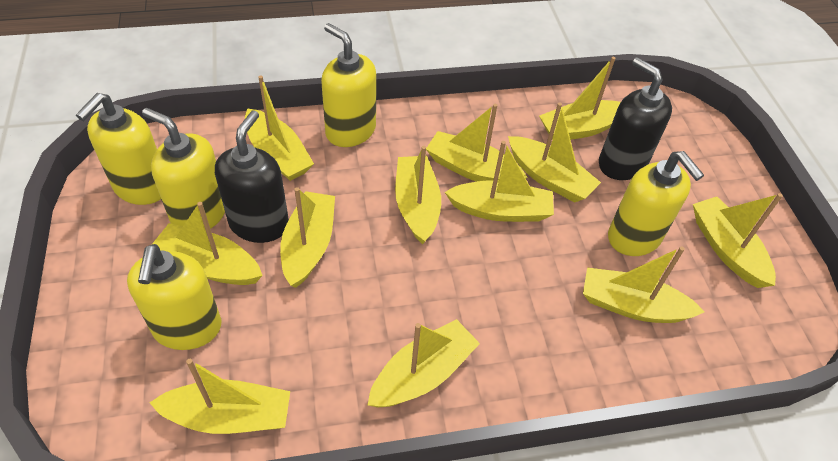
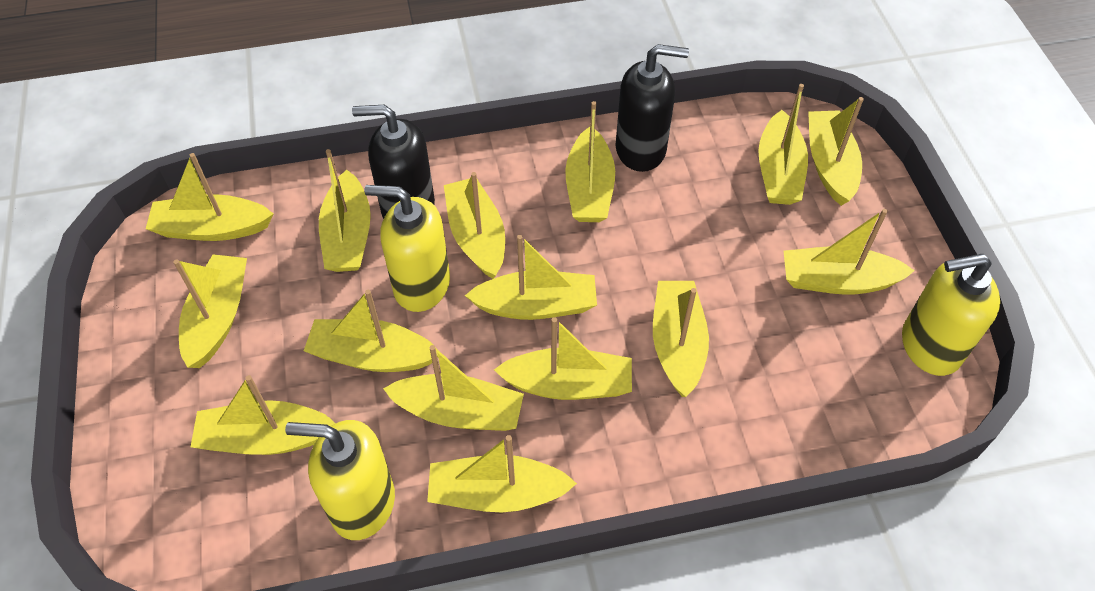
yellow boat: 12 -> 15
yellow soap dispenser: 5 -> 3

